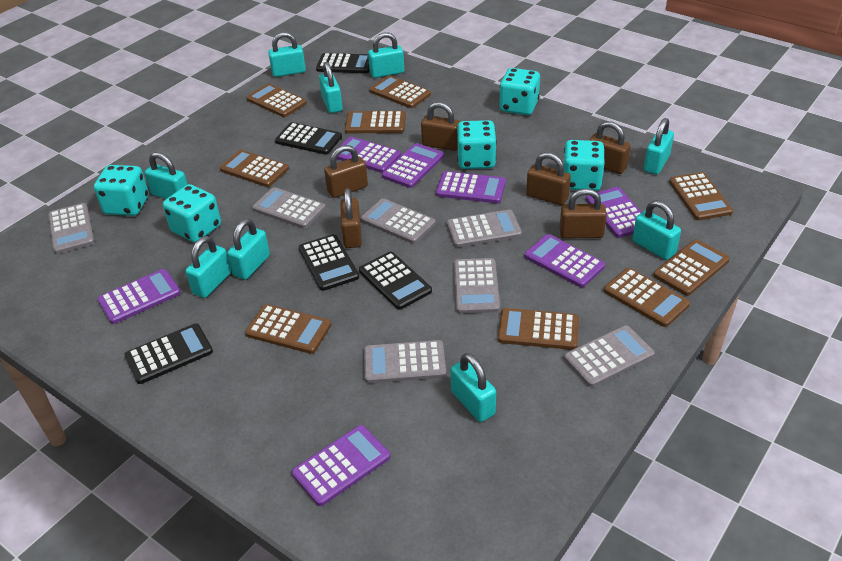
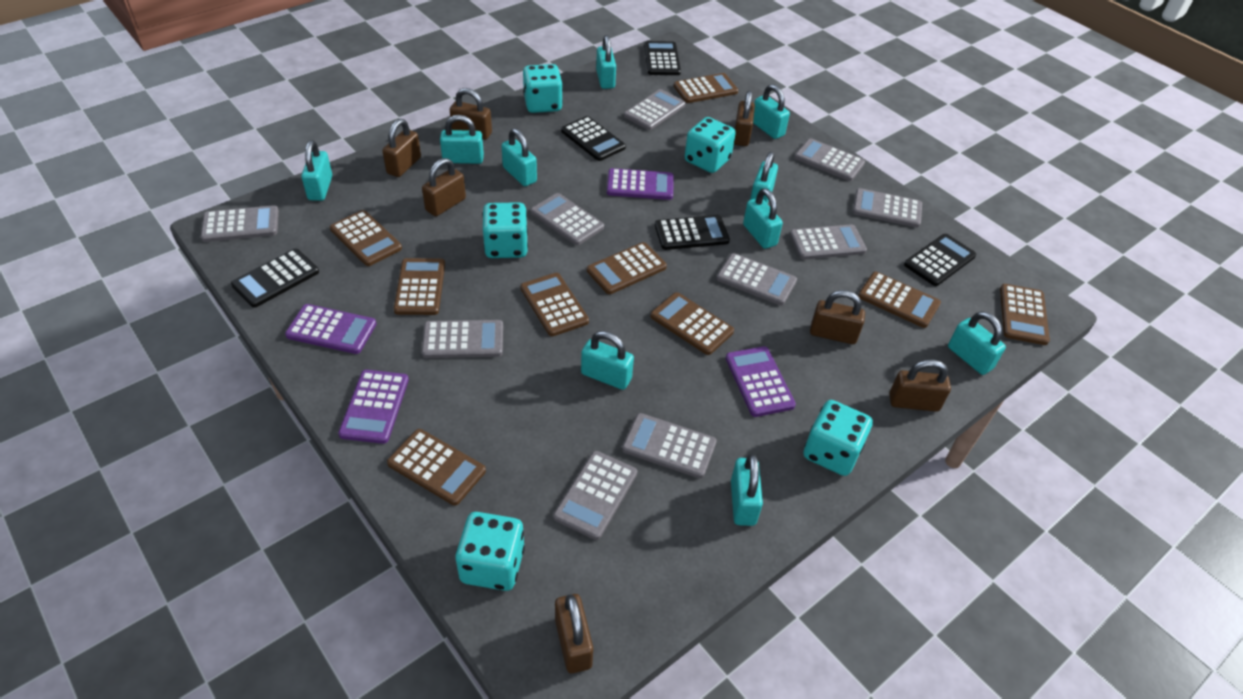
brown padlock: 6 -> 7
grey calculator: 7 -> 10
purple calculator: 7 -> 4
turquoise padlock: 9 -> 10

